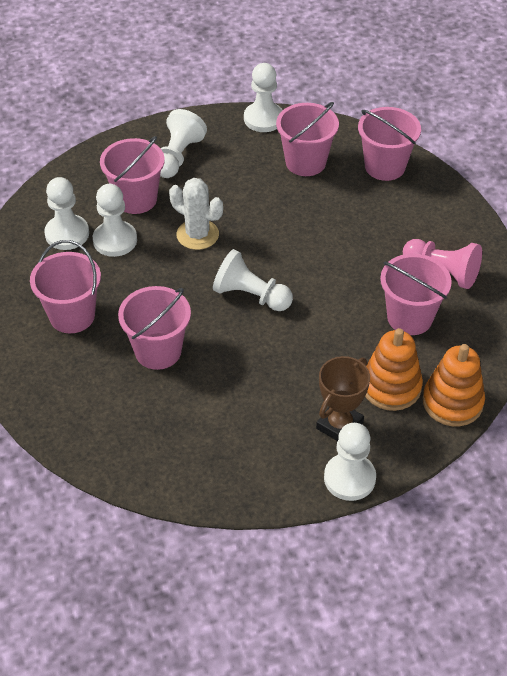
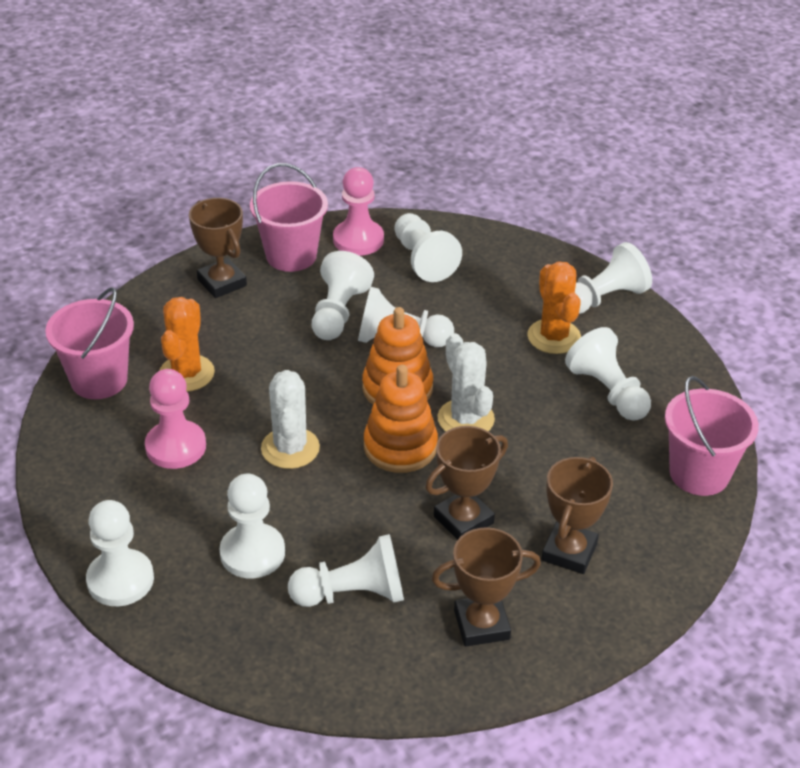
brown trophy: 1 -> 4
orange cactus: 0 -> 2
pink bucket: 6 -> 3
pink pawn: 1 -> 2
white cactus: 1 -> 2
white pawn: 6 -> 8

